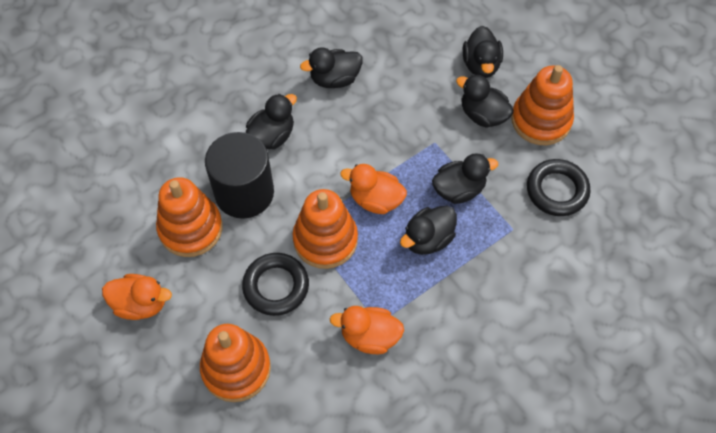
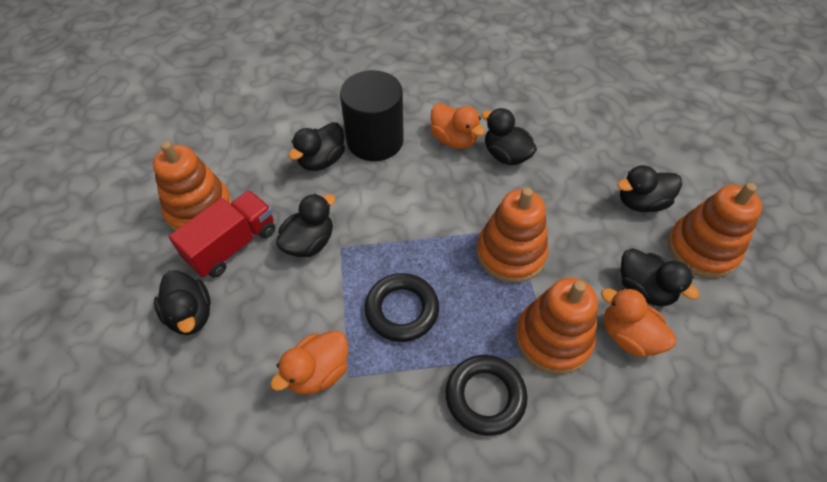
red truck: 0 -> 1

